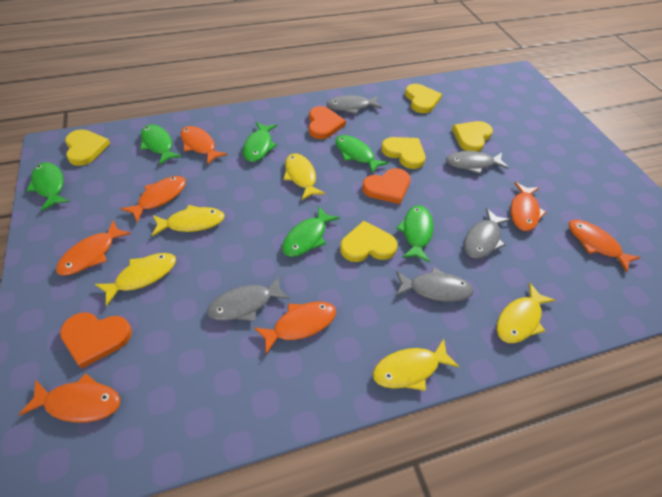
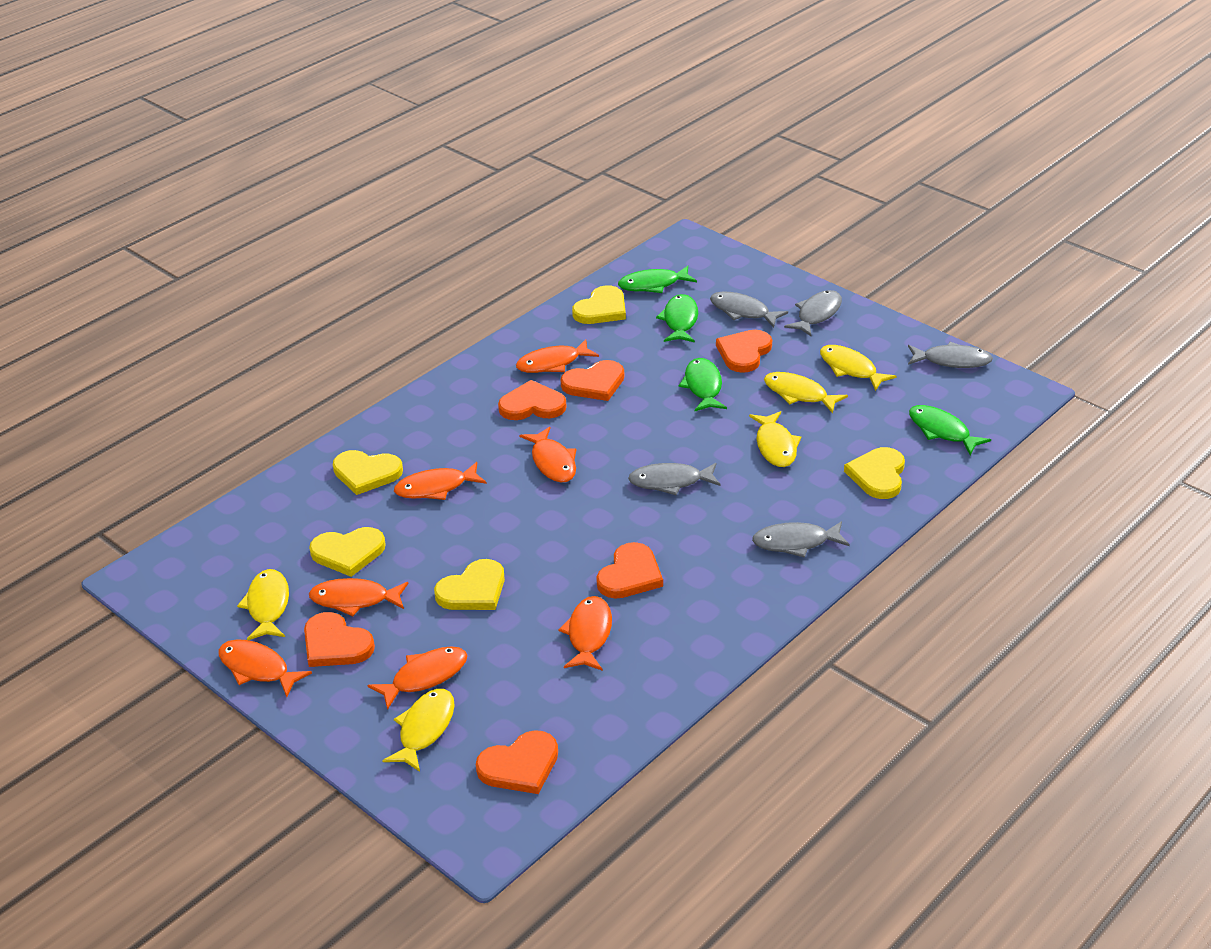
green fish: 6 -> 4
orange heart: 3 -> 6

